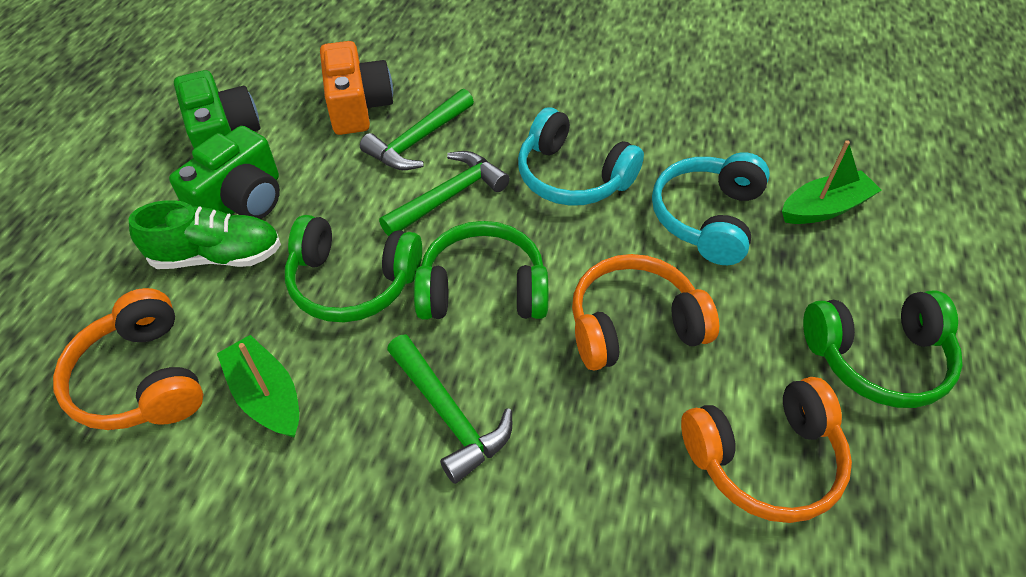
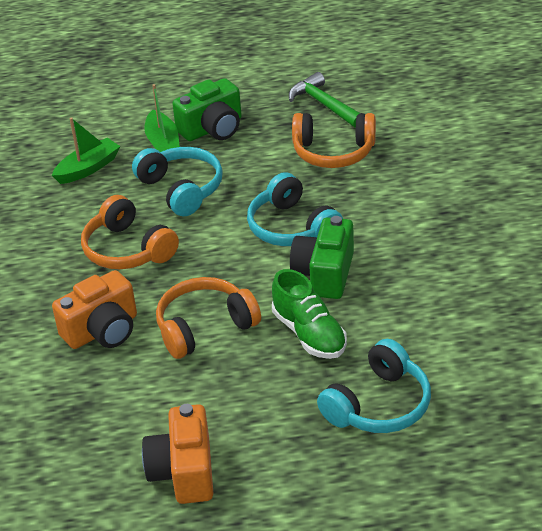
green hammer: 3 -> 1
green headphones: 3 -> 0
orange camera: 1 -> 2
turquoise headphones: 2 -> 3

